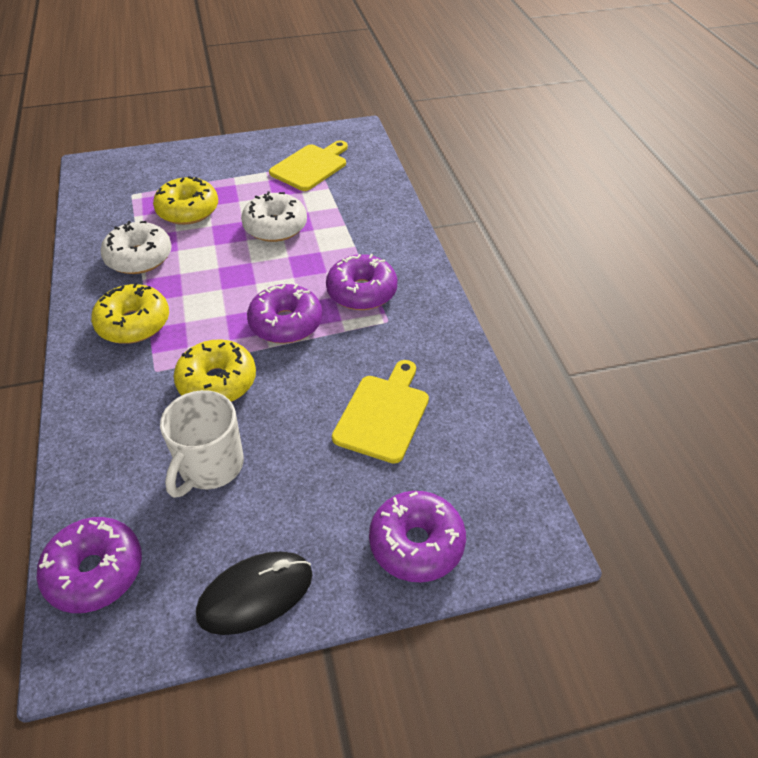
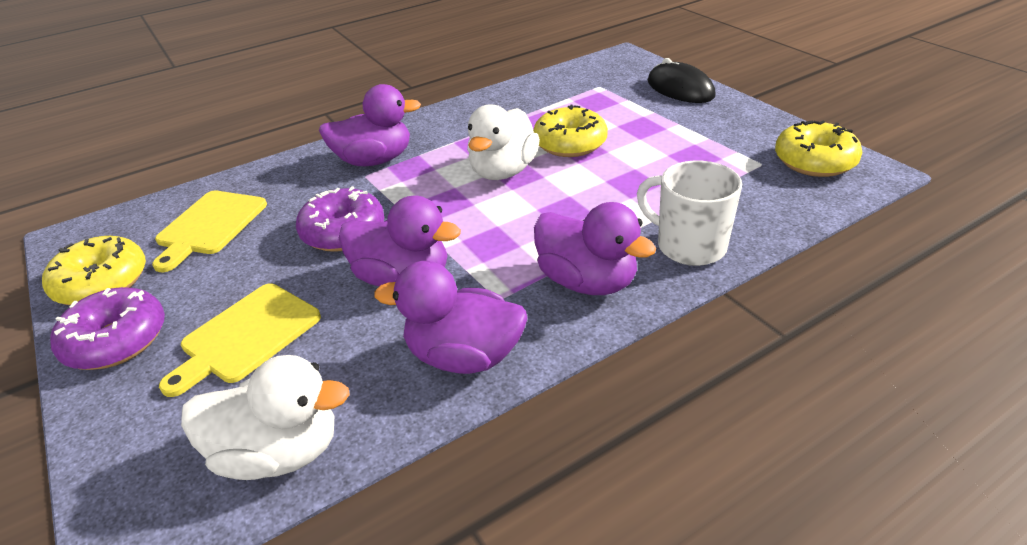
purple donut: 4 -> 2
purple duck: 0 -> 4
white donut: 2 -> 0
white duck: 0 -> 2

